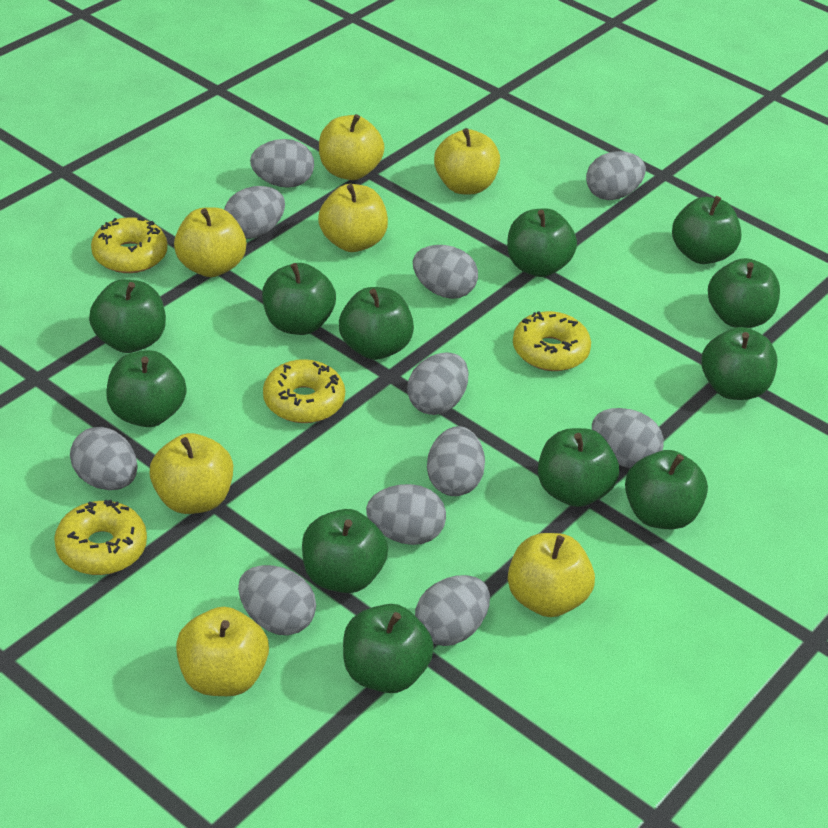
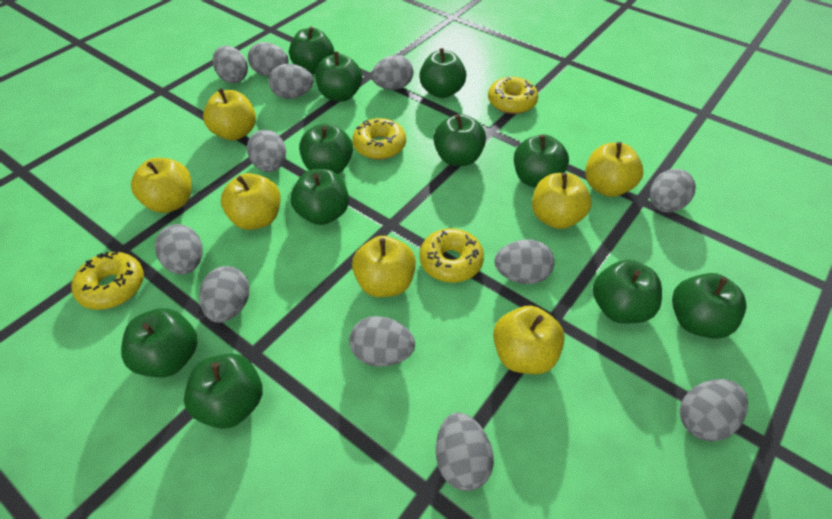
green apple: 12 -> 11
grey egg: 11 -> 12

